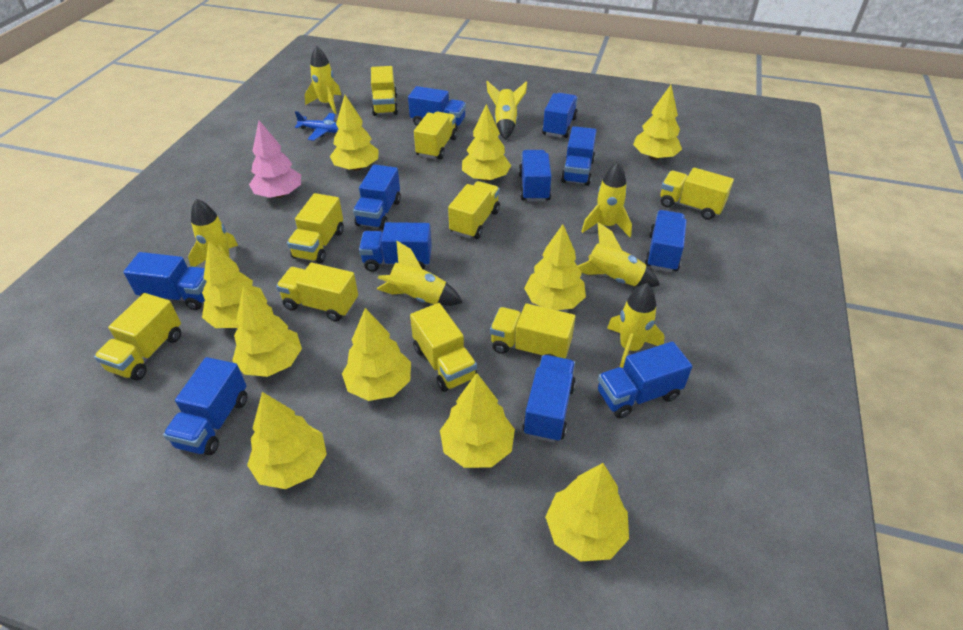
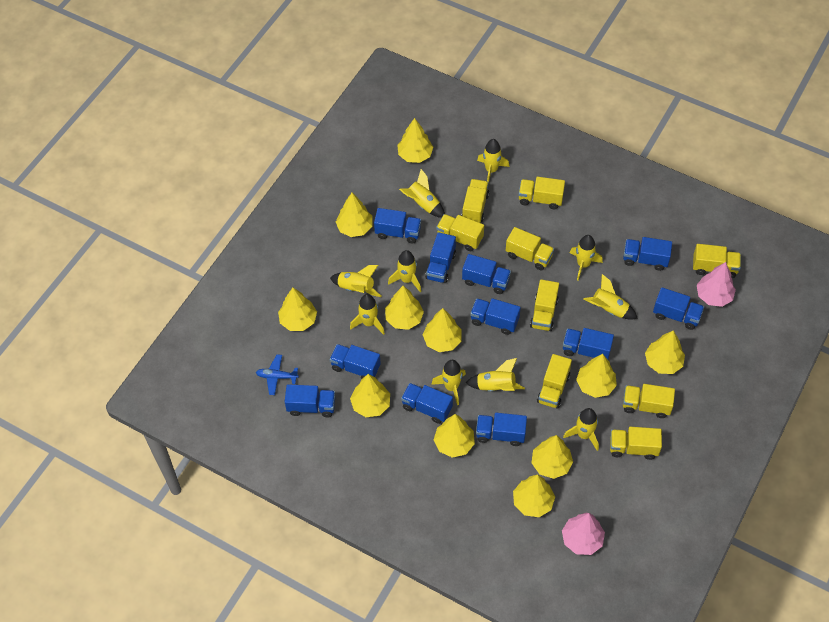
pink tree: 1 -> 2
yellow rocket: 7 -> 10
yellow tree: 10 -> 11

